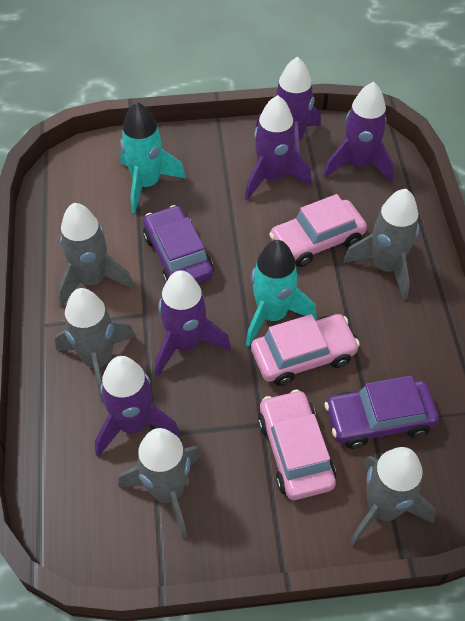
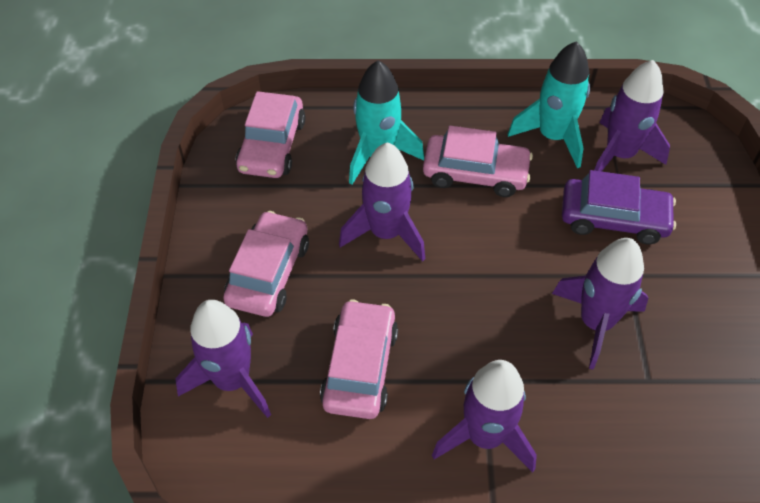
grey rocket: 5 -> 0
pink car: 3 -> 4
purple car: 2 -> 1

